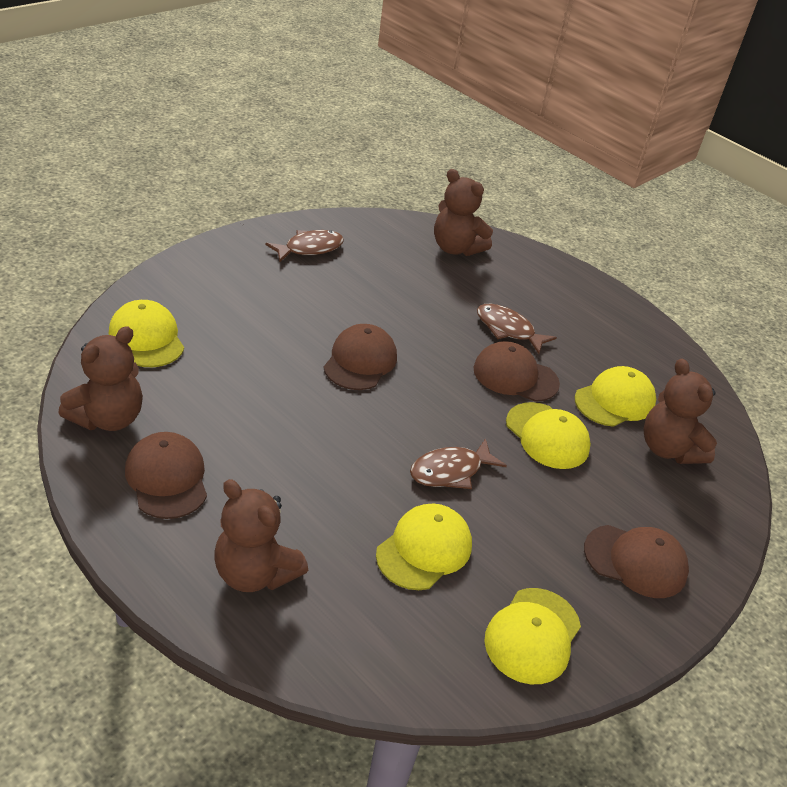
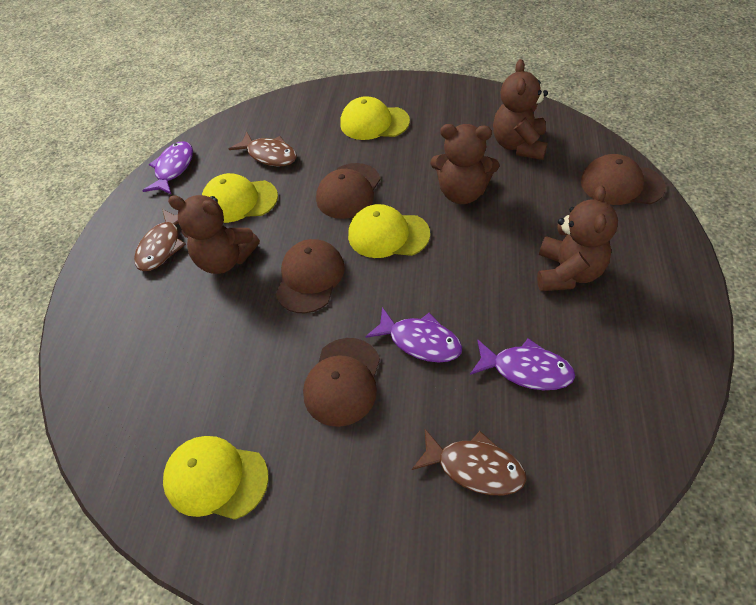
purple fish: 0 -> 3
yellow cap: 5 -> 4

